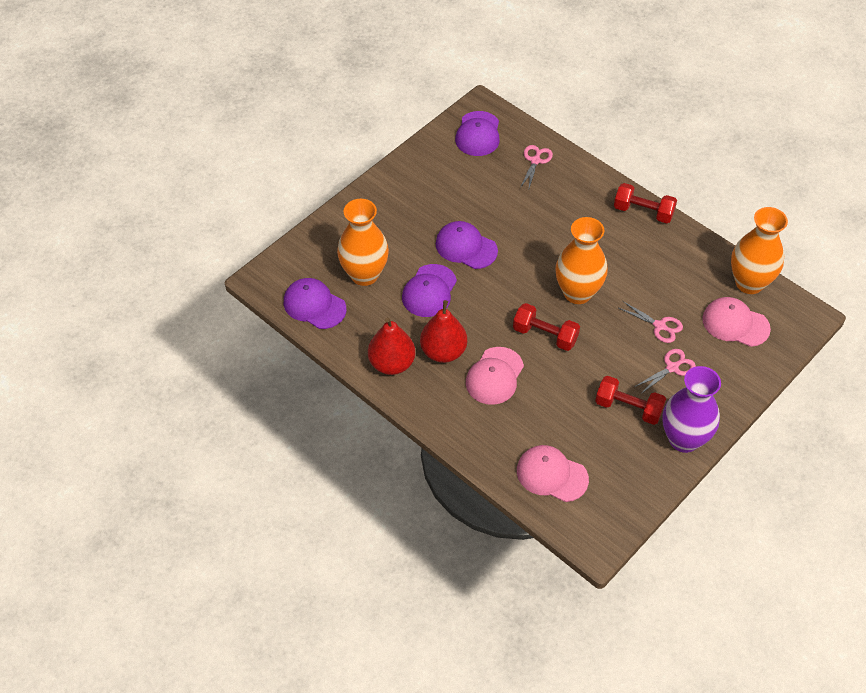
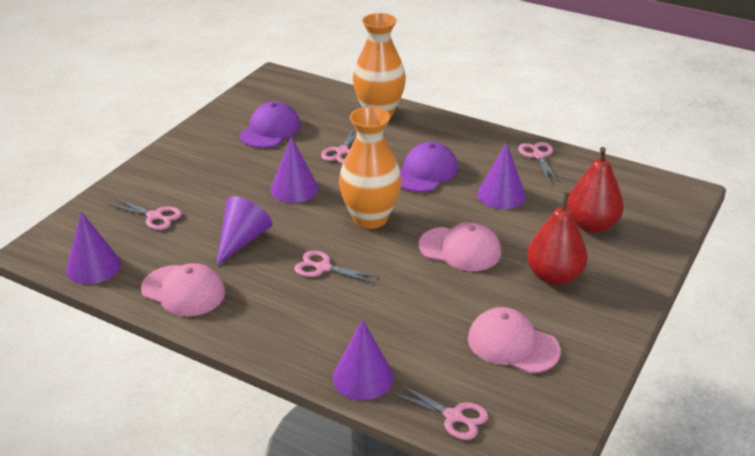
orange vase: 3 -> 2
pink scissors: 3 -> 5
purple cap: 4 -> 2
purple cone: 0 -> 5
purple vase: 1 -> 0
red dumbbell: 3 -> 0

